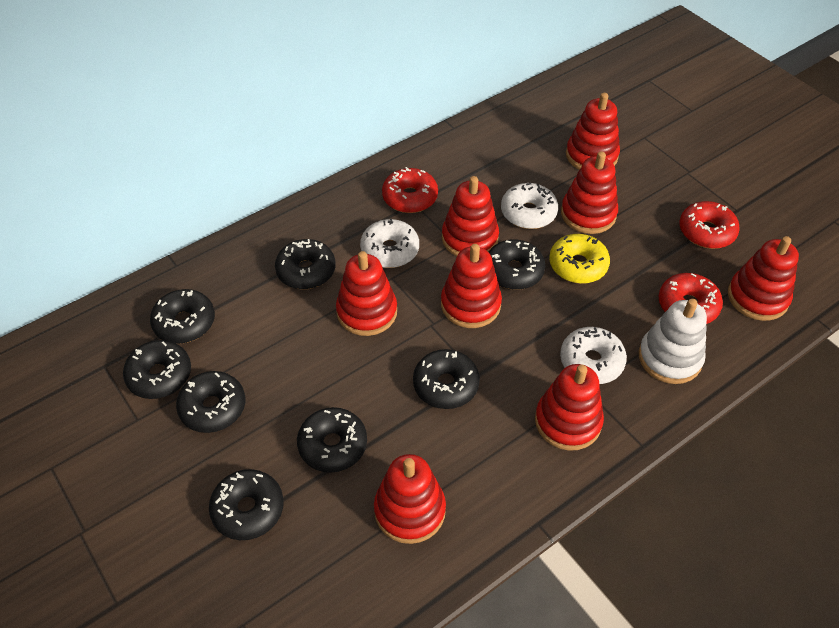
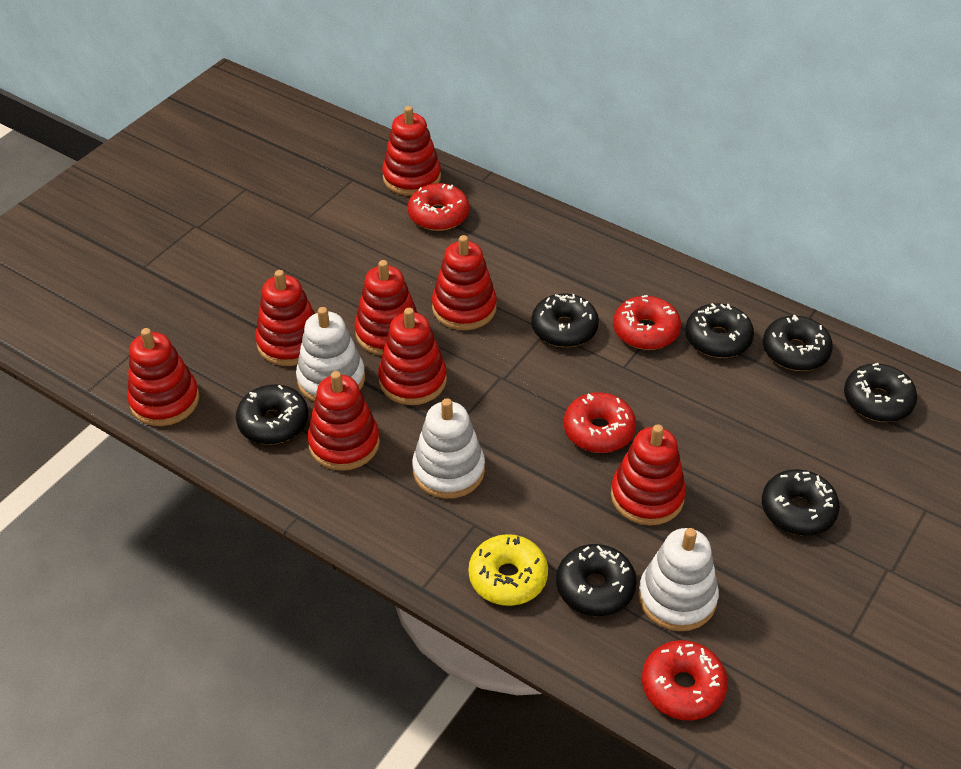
black donut: 8 -> 7
red donut: 3 -> 4
white donut: 3 -> 0
white stacking toy: 1 -> 3

